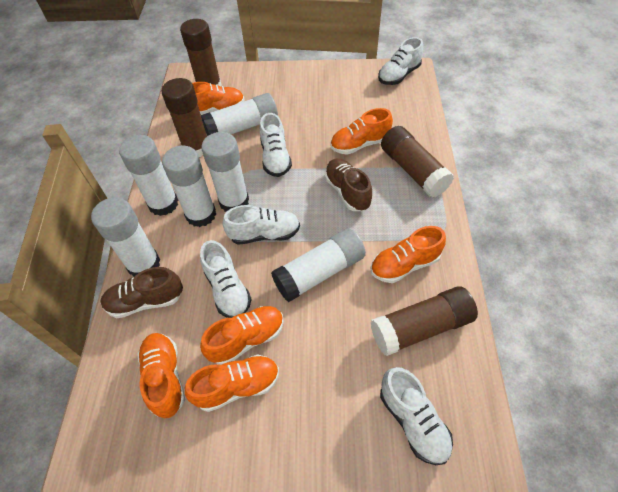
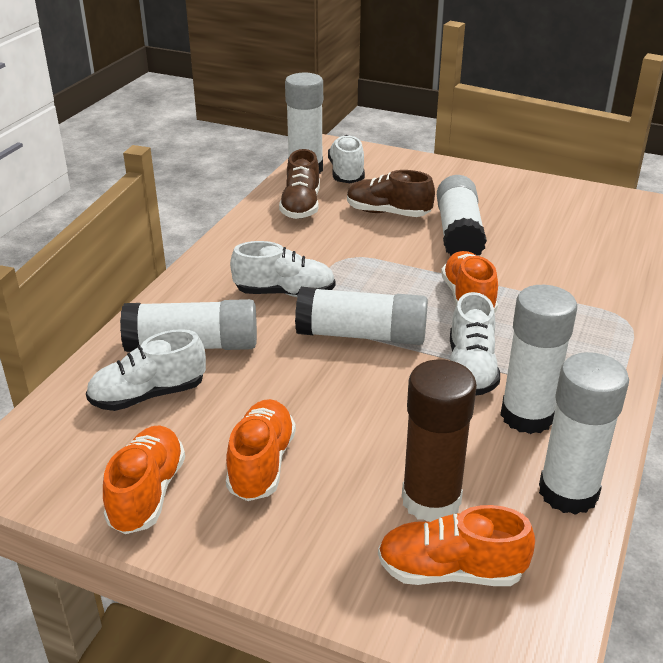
brown glue stick: 4 -> 1
orange shoe: 6 -> 4
white shoe: 5 -> 4

